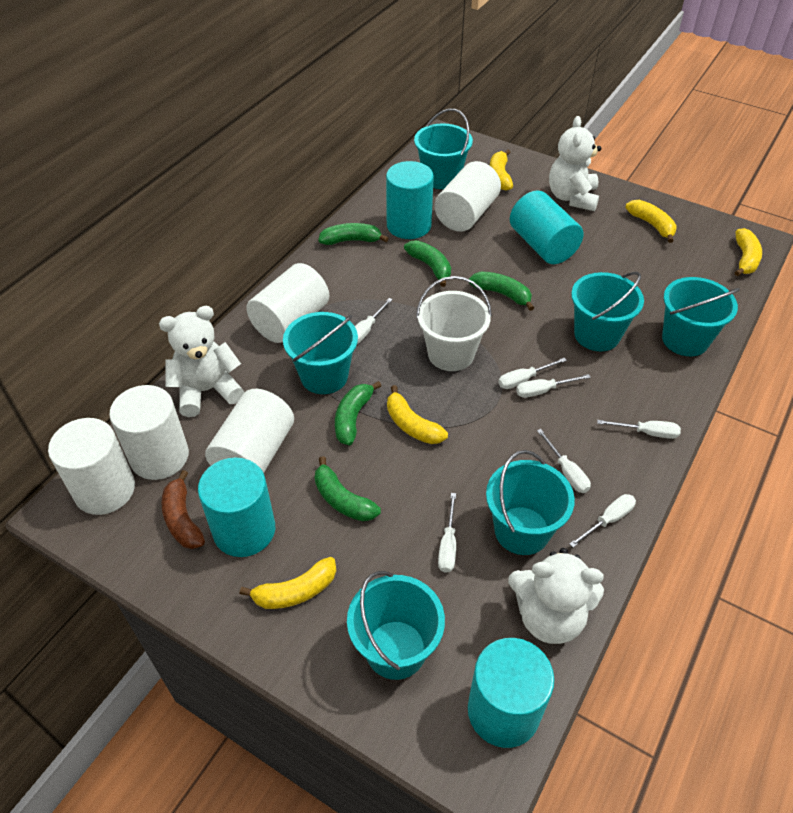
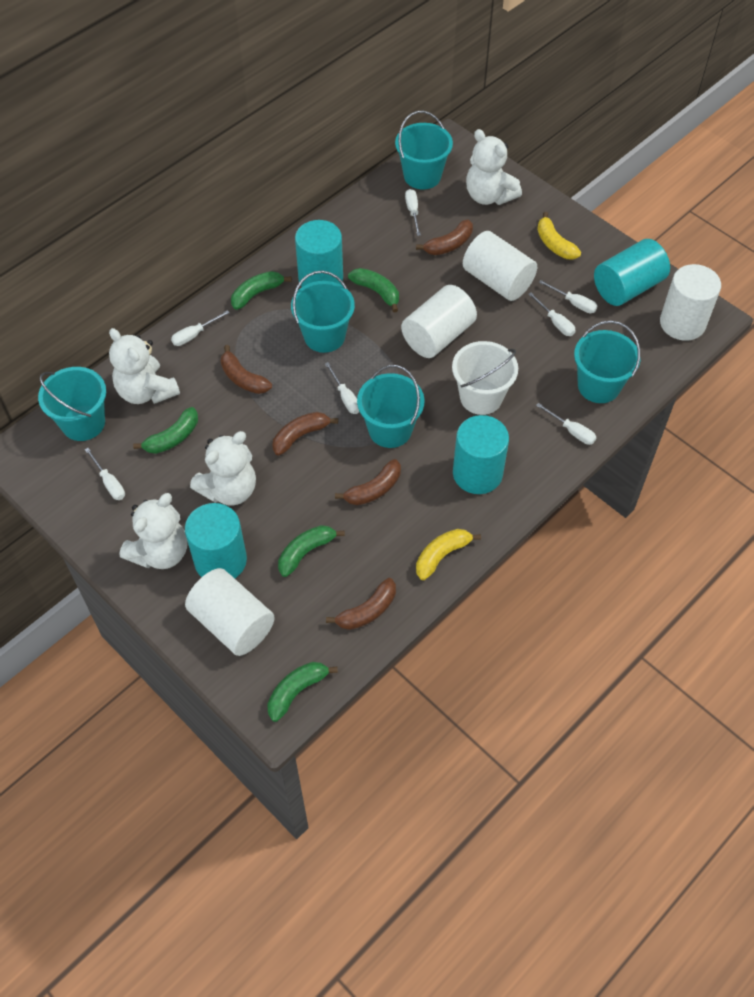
brown banana: 1 -> 5
turquoise bucket: 6 -> 5
white cylinder: 5 -> 4
white teddy bear: 3 -> 4
yellow banana: 5 -> 2

